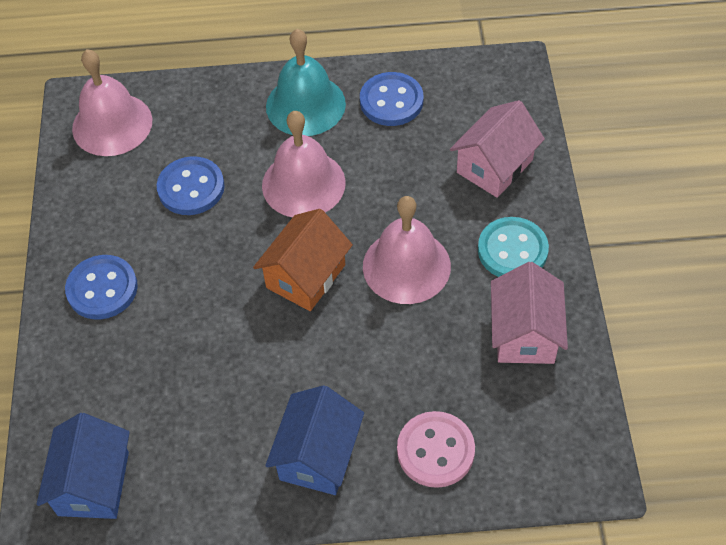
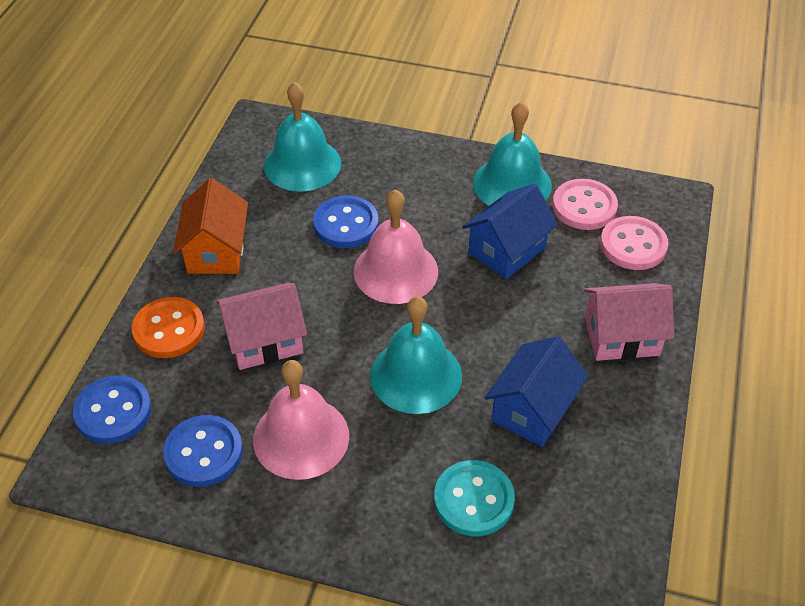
orange button: 0 -> 1
pink bell: 3 -> 2
pink button: 1 -> 2
turquoise bell: 1 -> 3

